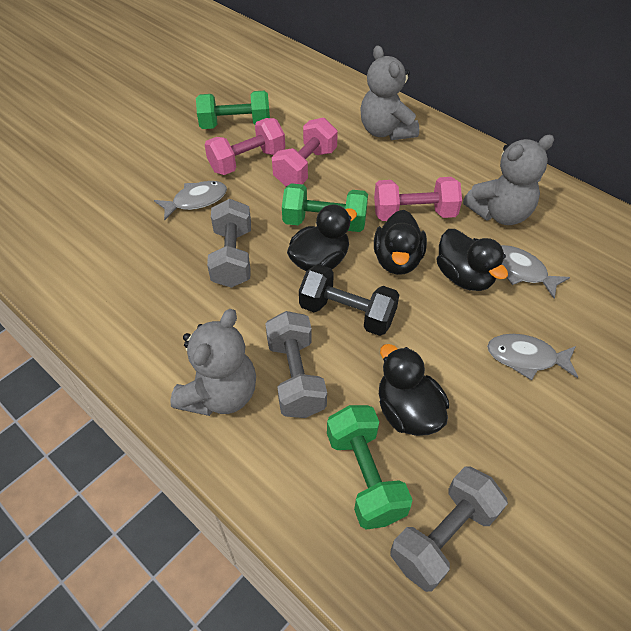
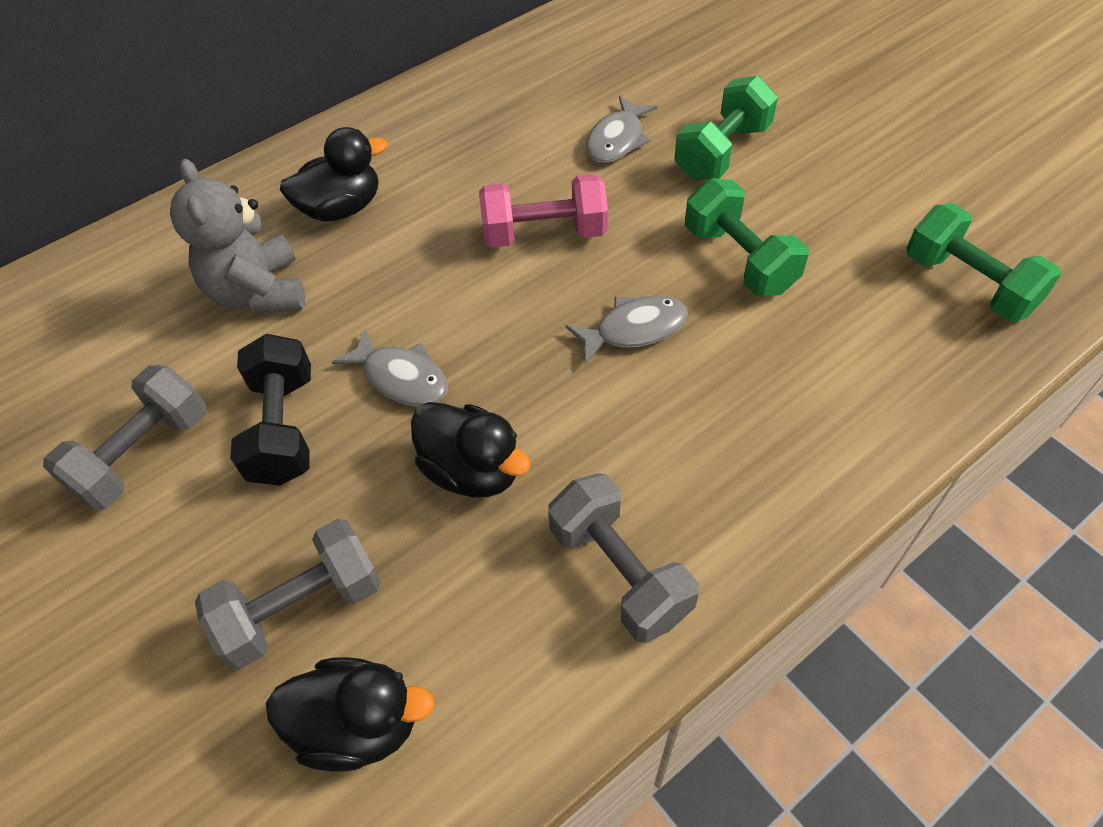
black duck: 4 -> 3
grey teddy bear: 3 -> 1
pink dumbbell: 3 -> 1

